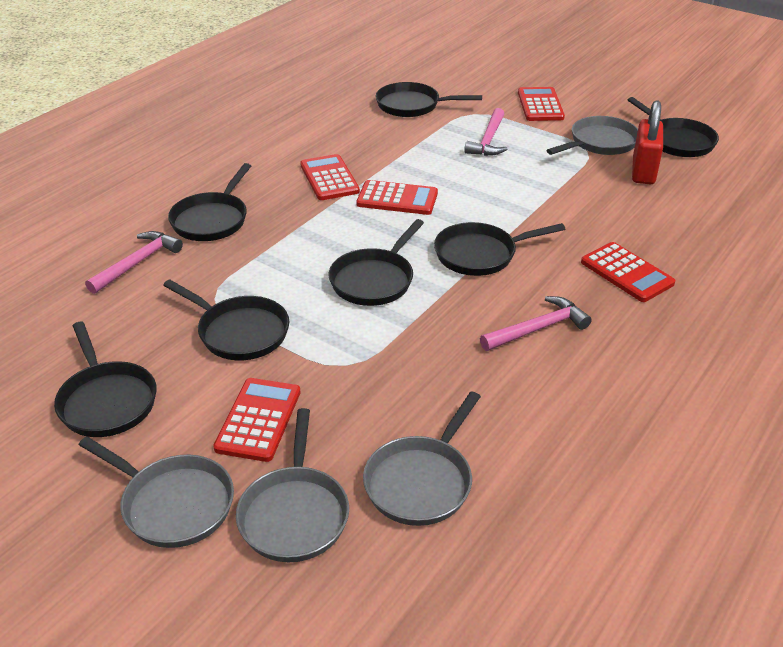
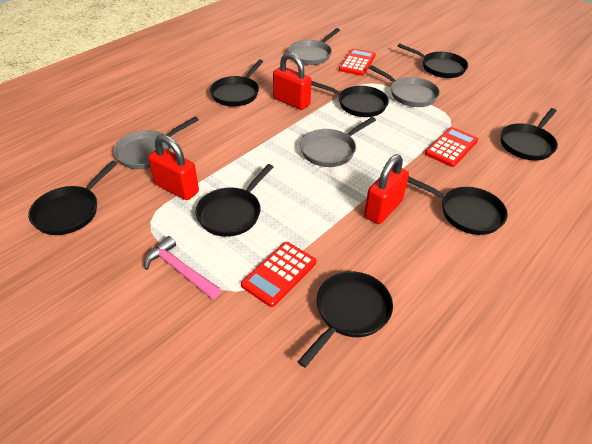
black pan: 7 -> 8
pink hammer: 3 -> 1
red calculator: 5 -> 3
red padlock: 1 -> 3

